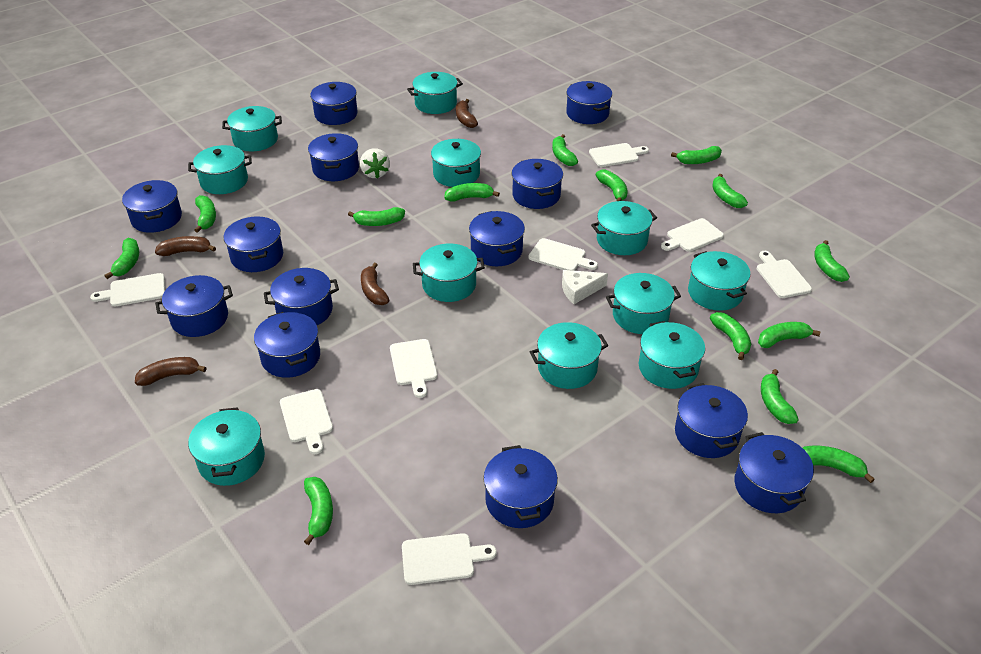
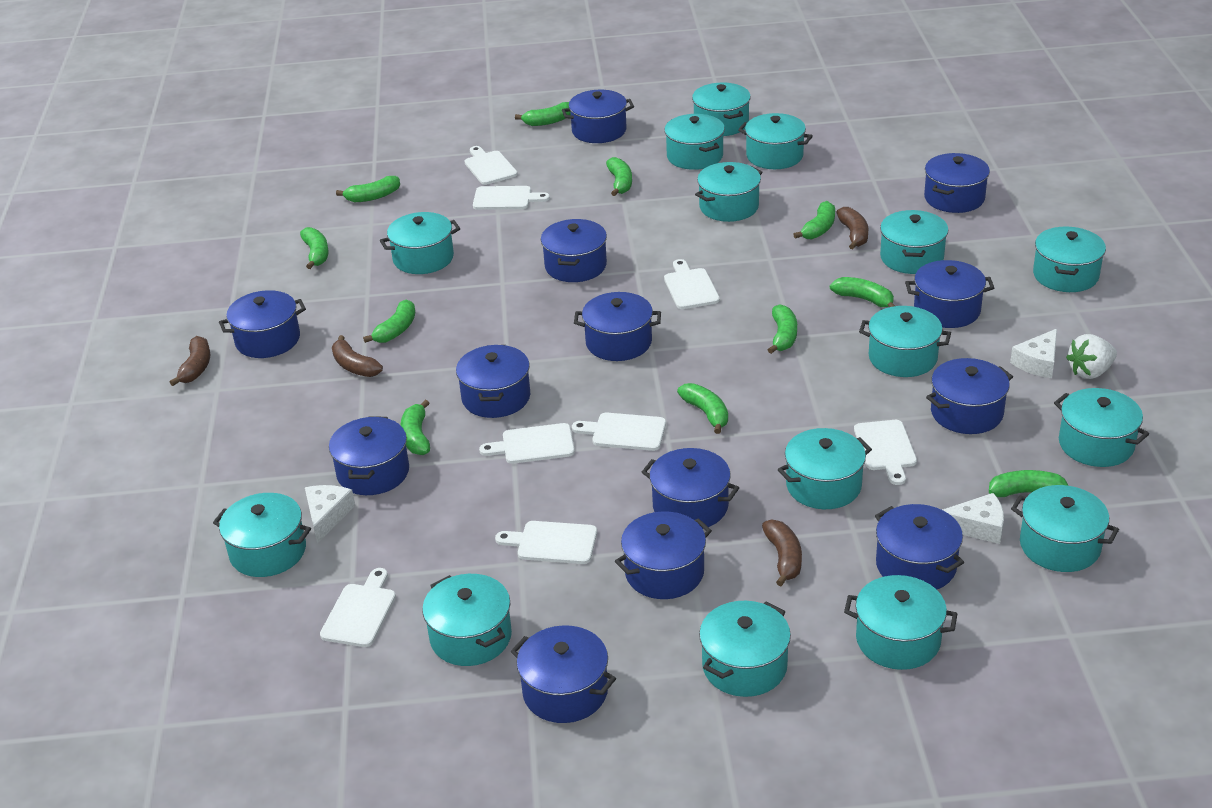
green banana: 14 -> 11
turquoise pot: 11 -> 15
white cheese: 1 -> 3

